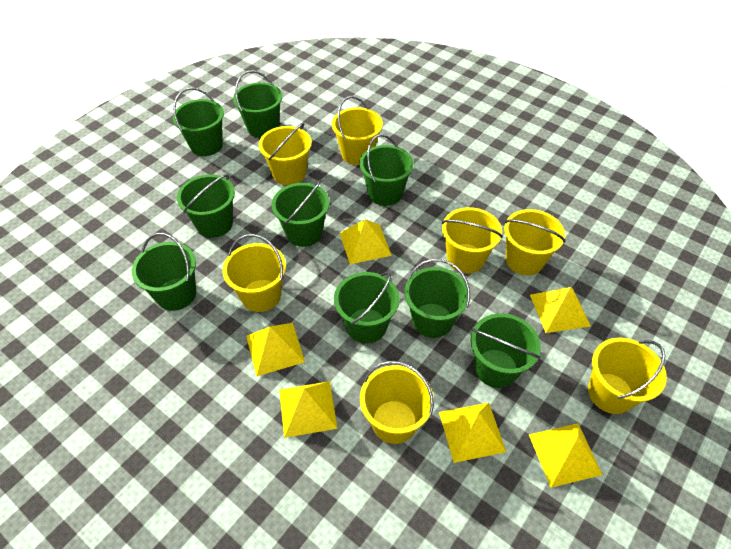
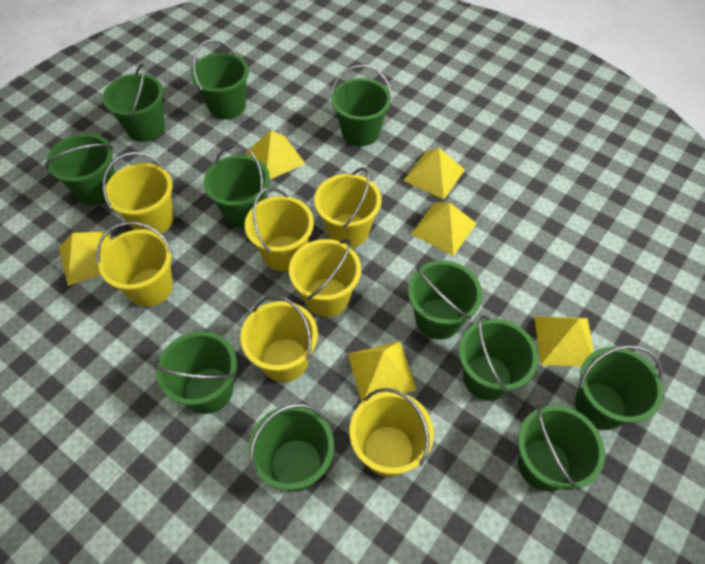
green bucket: 9 -> 11

